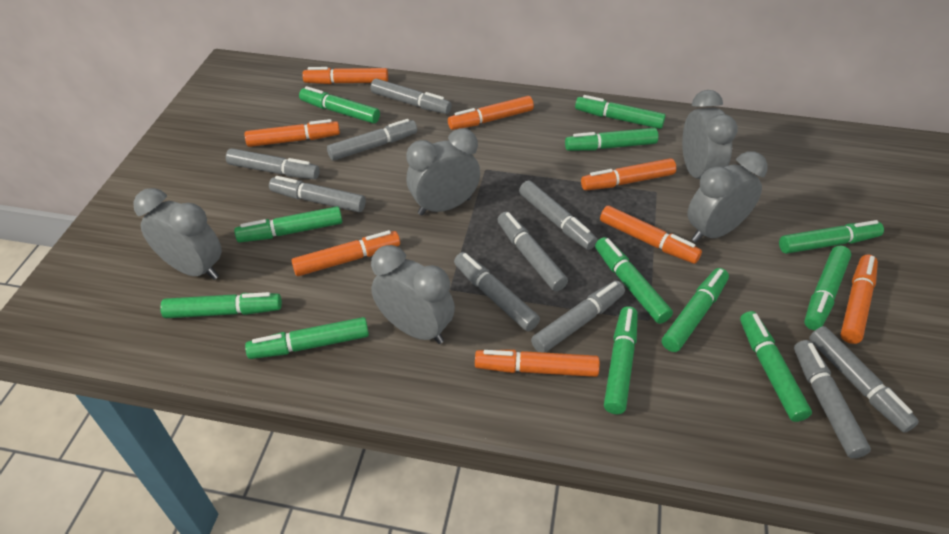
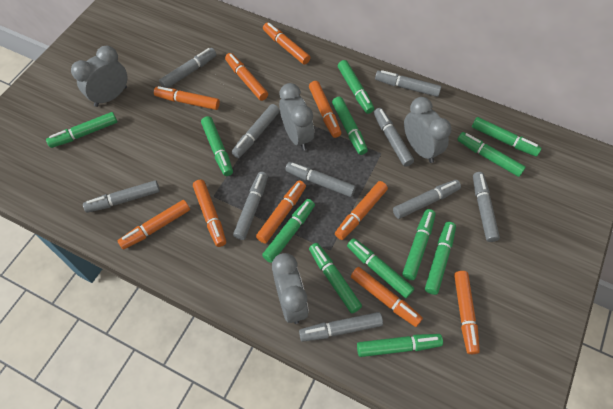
grey clock: 5 -> 4
orange marker: 8 -> 10

